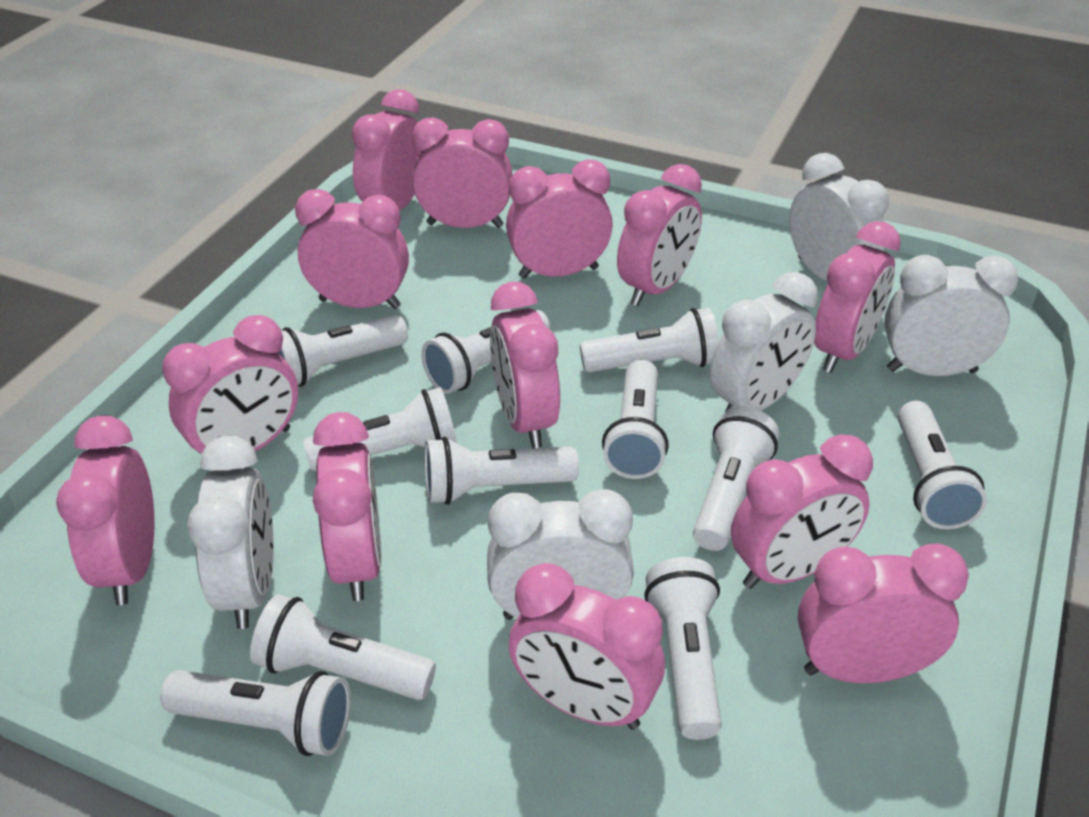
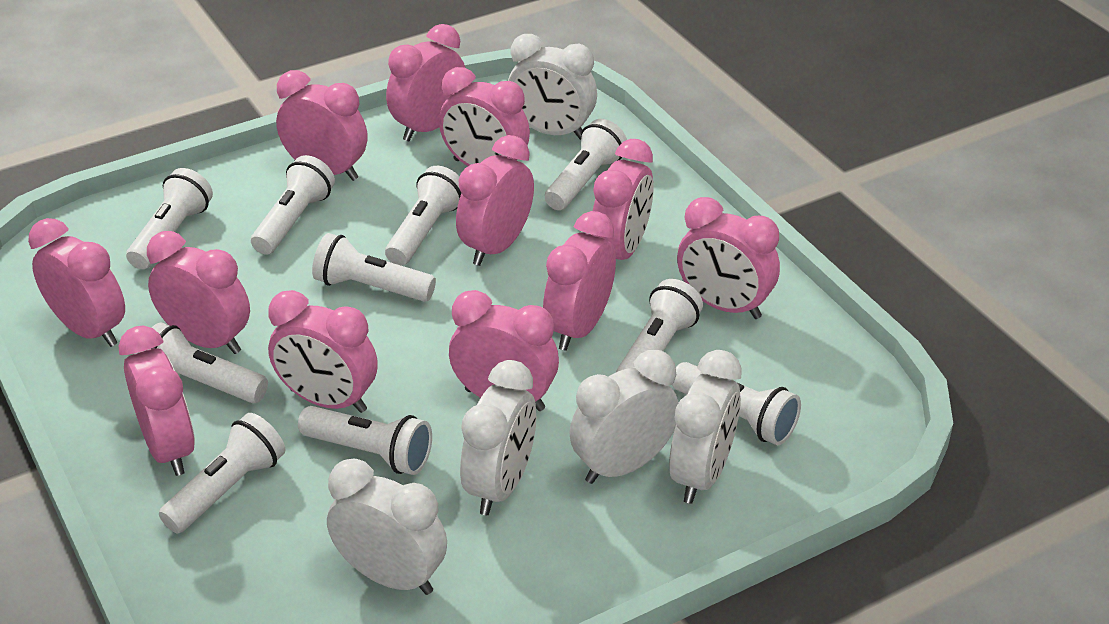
pink clock: 13 -> 12
white flashlight: 11 -> 10

